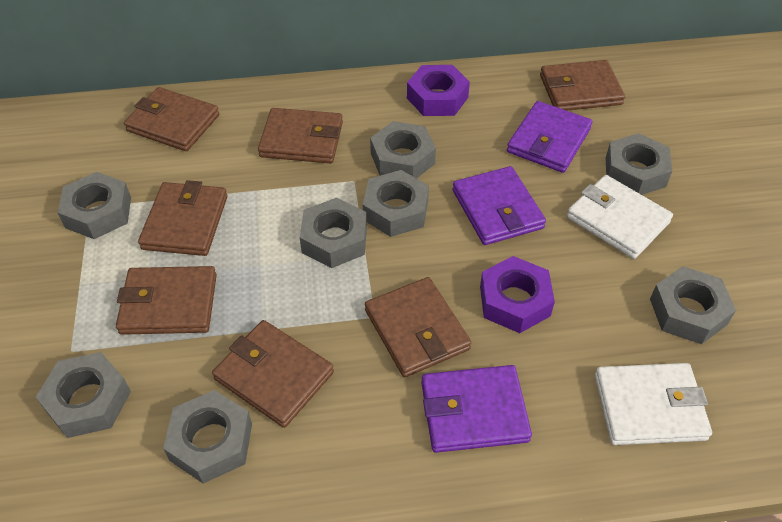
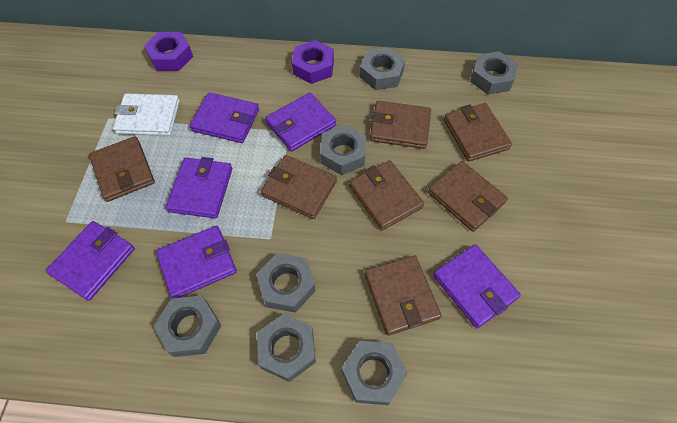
grey nut: 8 -> 7
purple wallet: 3 -> 6
white wallet: 2 -> 1

